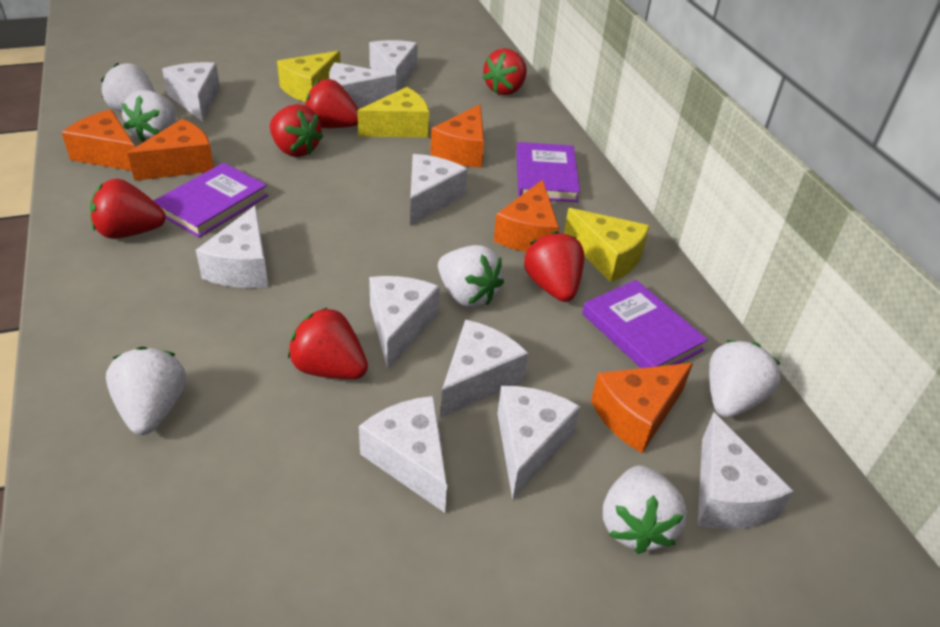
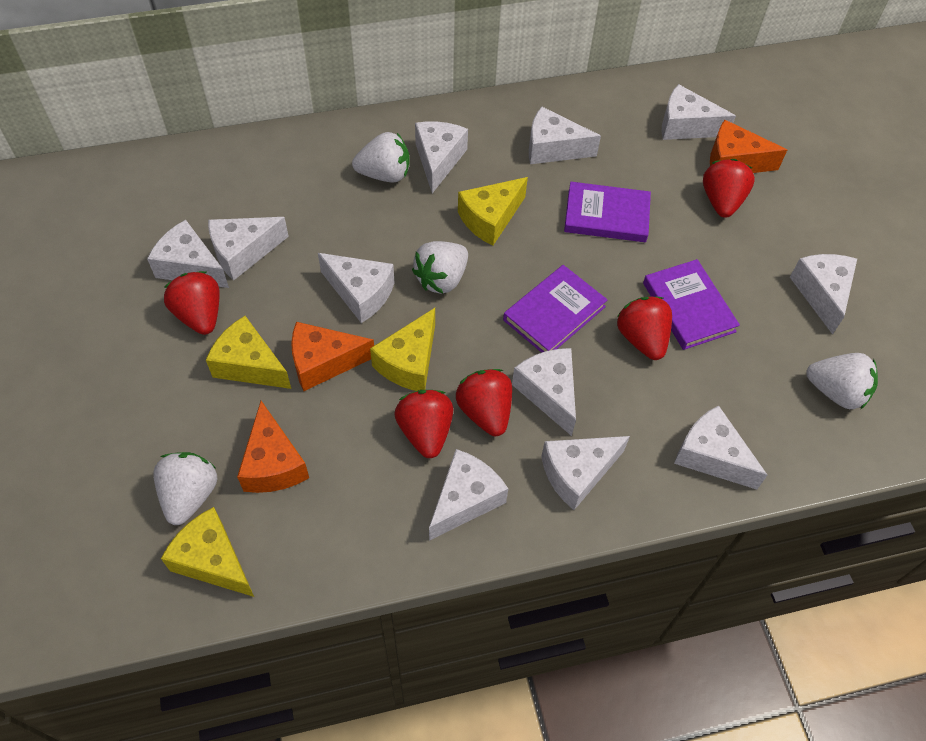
orange cheese: 5 -> 3
red strawberry: 6 -> 5
white cheese: 10 -> 11
white strawberry: 6 -> 4
yellow cheese: 3 -> 4

